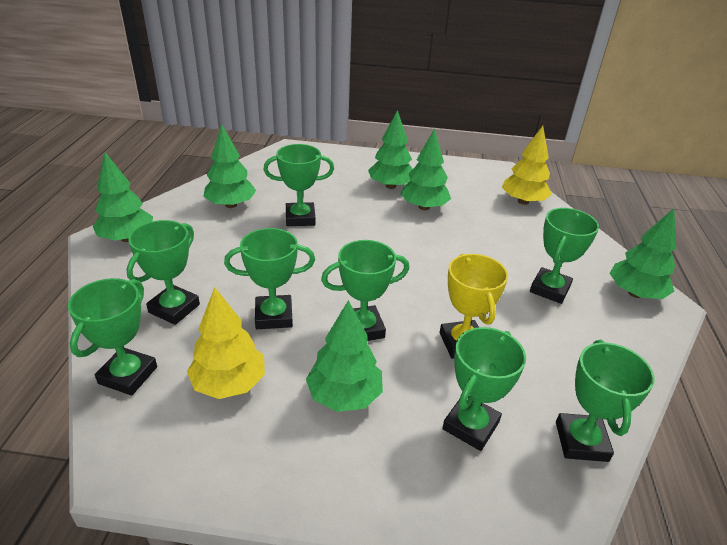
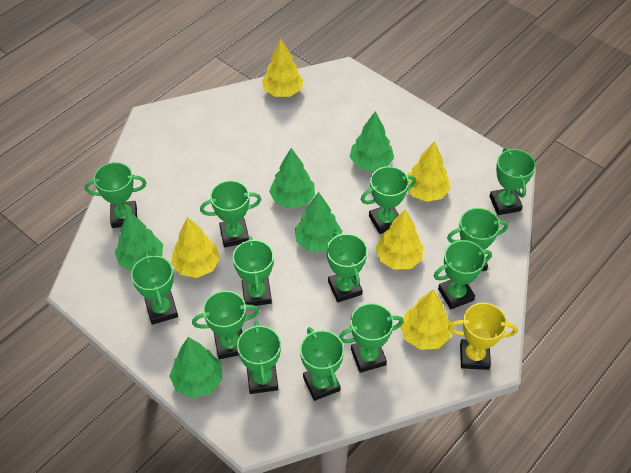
green tree: 6 -> 5
green trophy: 8 -> 13
yellow tree: 2 -> 5

